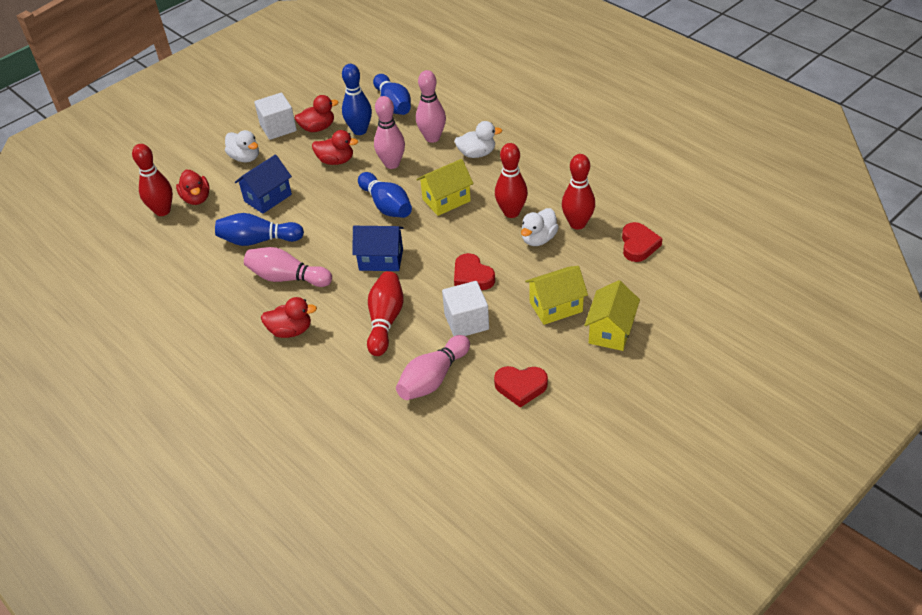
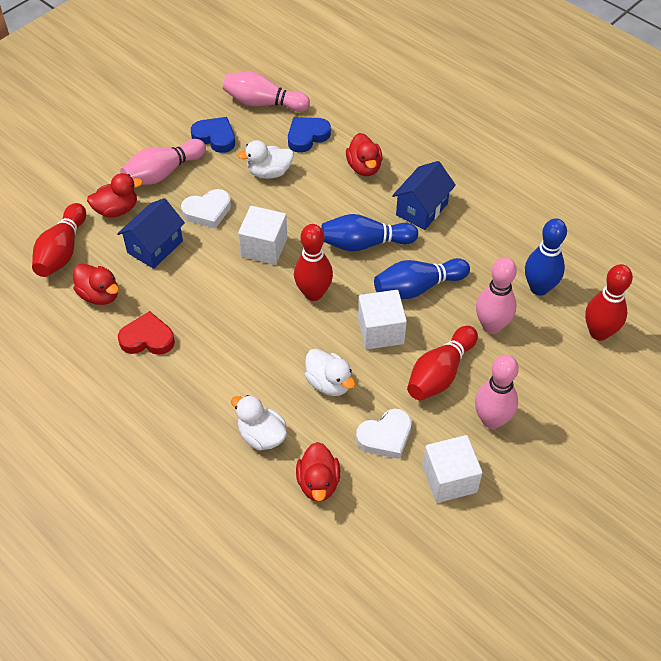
blue bowling pin: 4 -> 3
blue heart: 0 -> 2
red heart: 3 -> 1
white cube: 2 -> 3
white heart: 0 -> 2
yellow house: 3 -> 0

